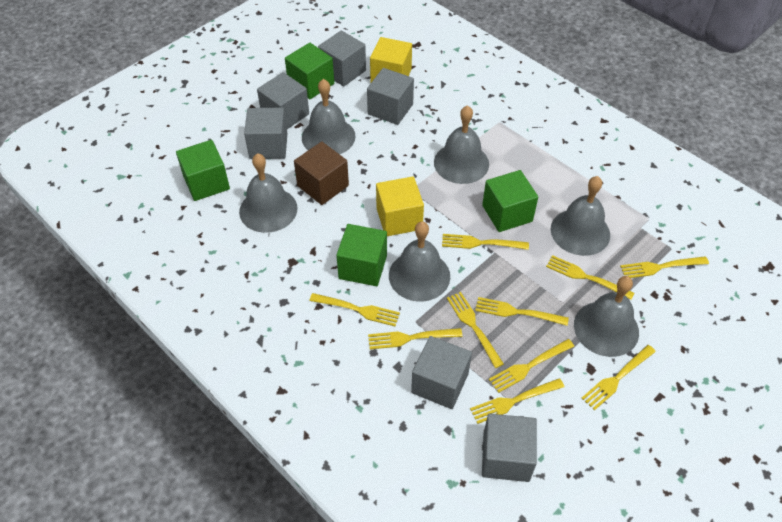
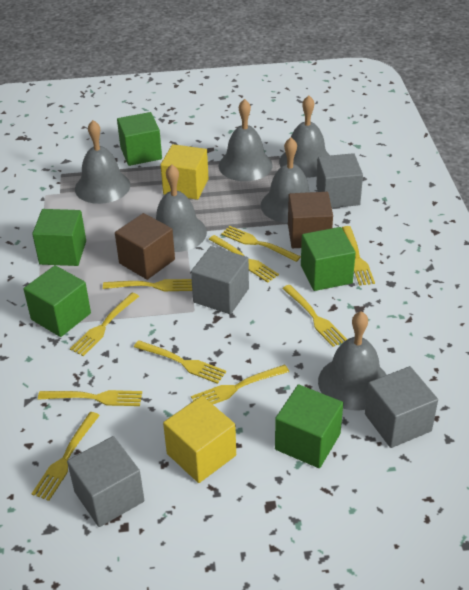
brown cube: 1 -> 2
green cube: 4 -> 5
grey cube: 6 -> 4

